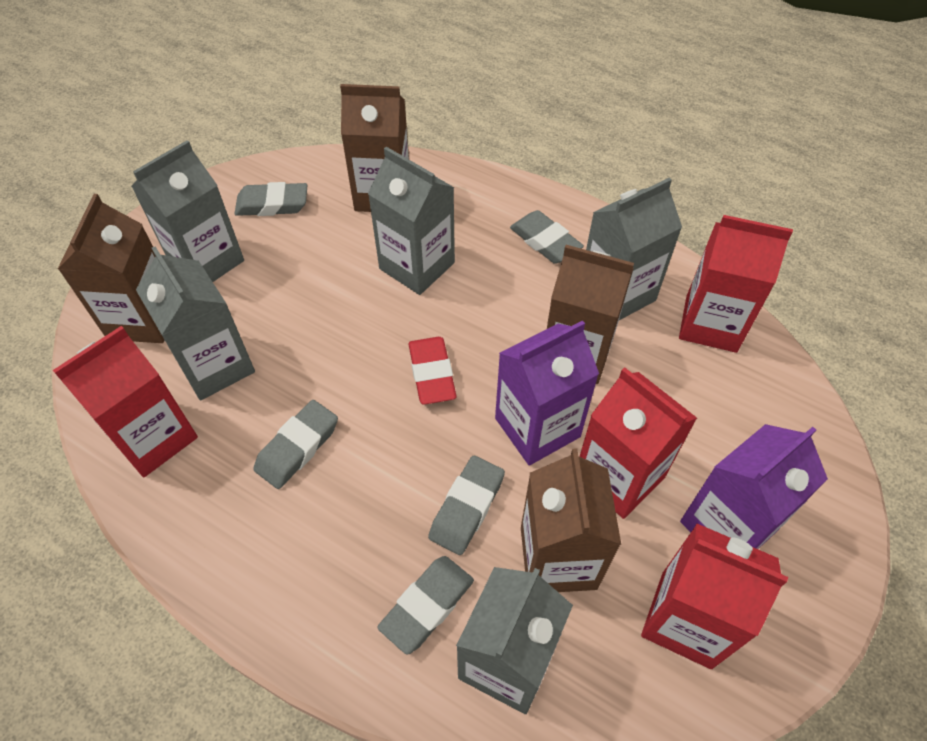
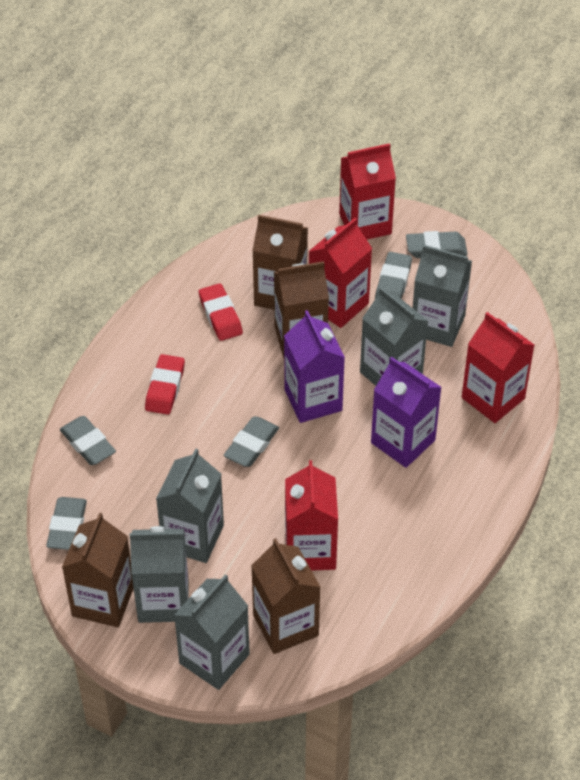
red eraser: 1 -> 2

